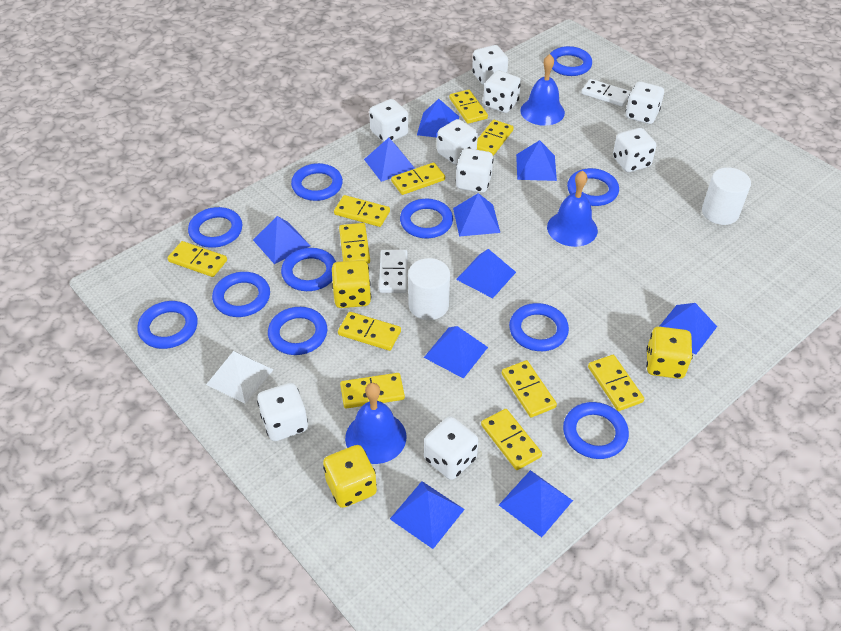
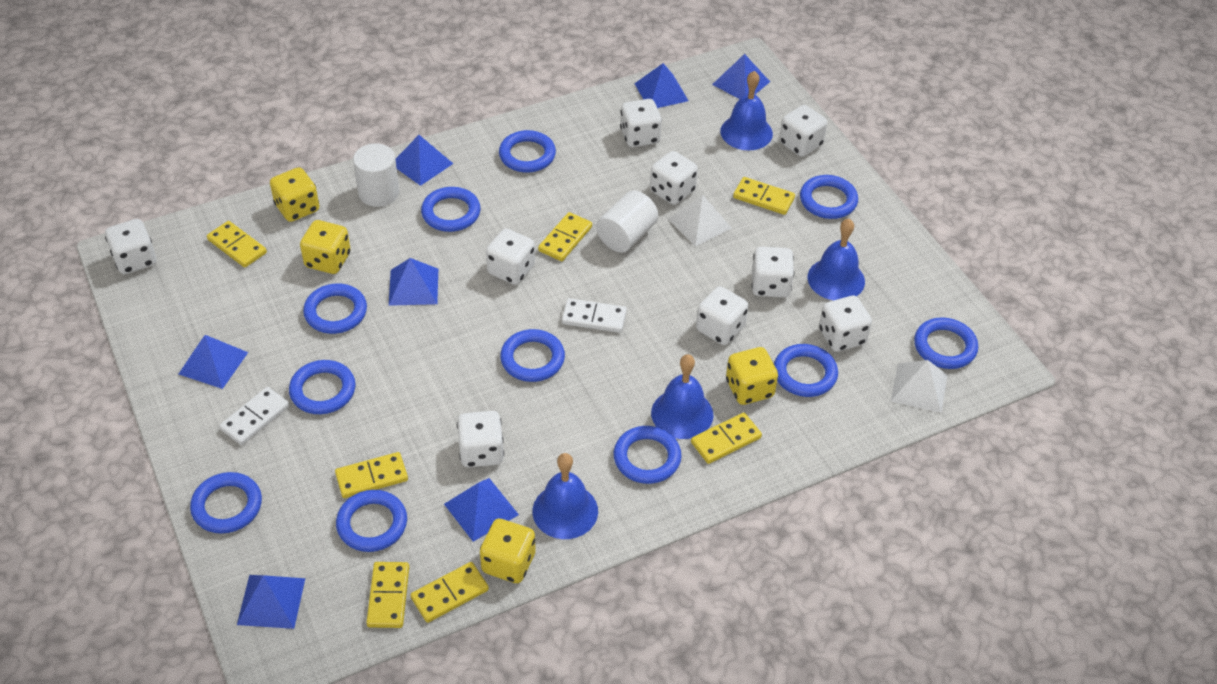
blue bell: 3 -> 4
blue pyramid: 10 -> 7
white pyramid: 1 -> 2
yellow dice: 3 -> 4
yellow domino: 11 -> 7

